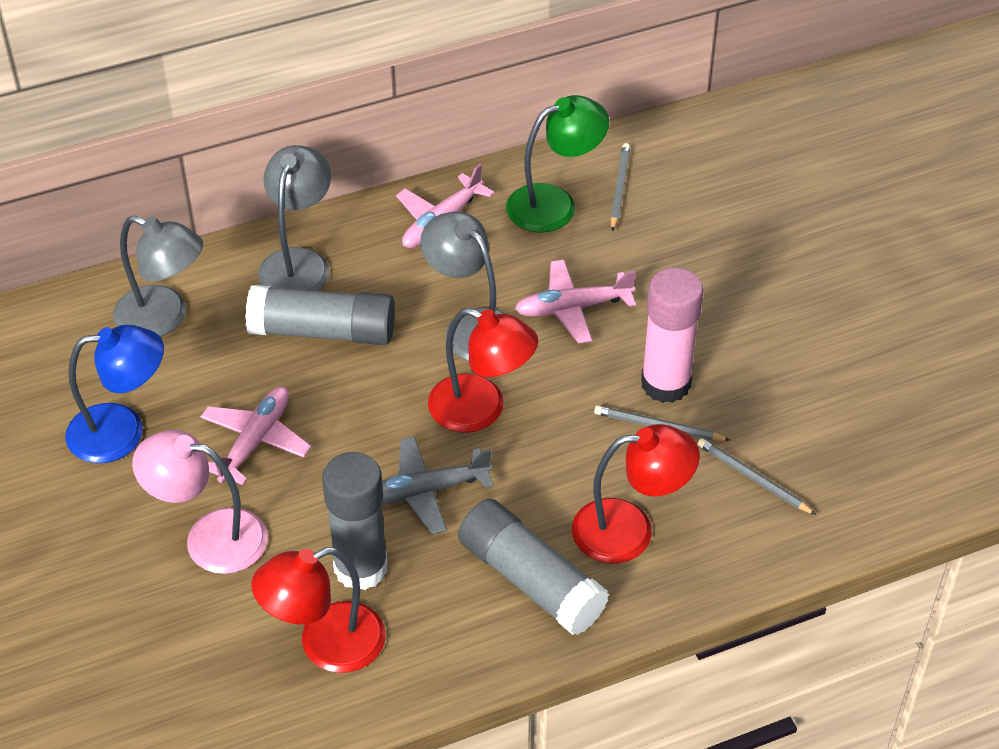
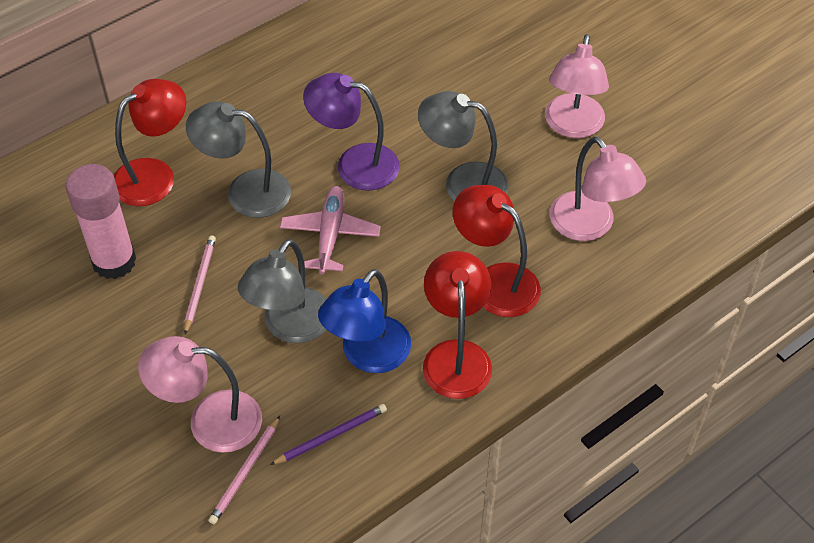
green lamp: 1 -> 0
grey glue stick: 3 -> 0
grey pencil: 3 -> 0
grey plane: 1 -> 0
pink lamp: 1 -> 3
pink pencil: 0 -> 2
pink plane: 3 -> 1
purple lamp: 0 -> 1
purple pencil: 0 -> 1

